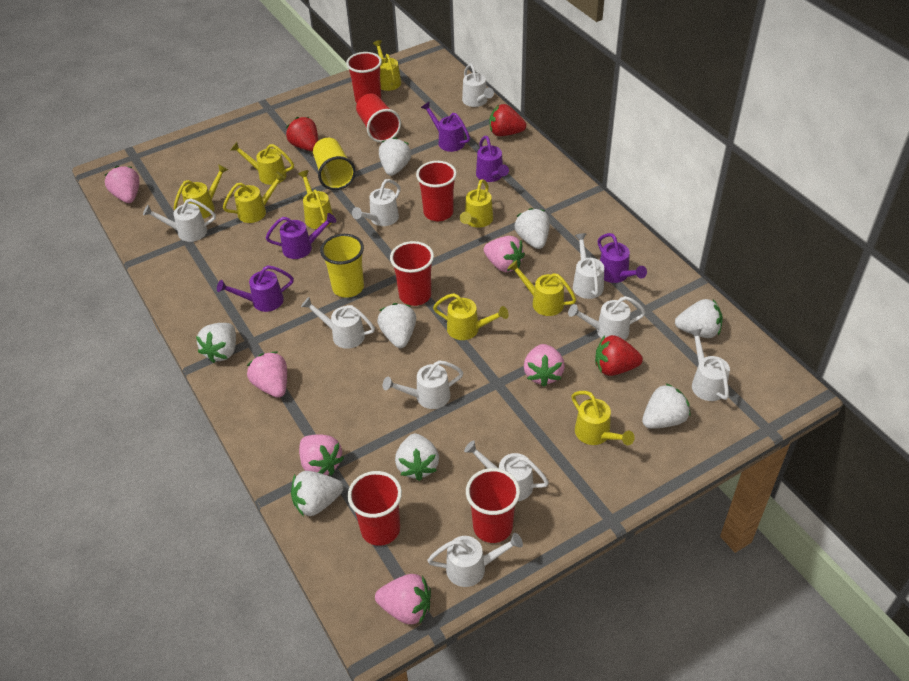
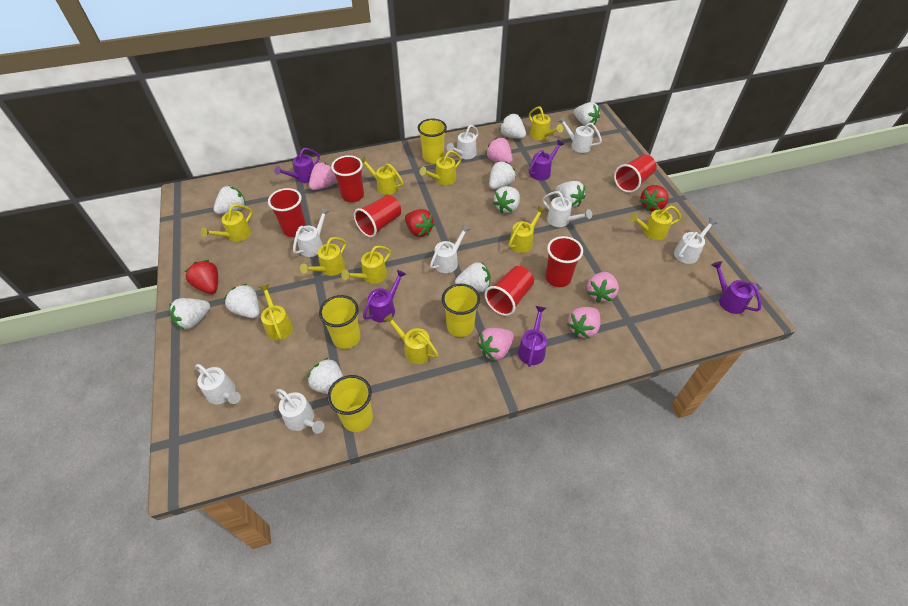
pink strawberry: 6 -> 5
white strawberry: 8 -> 10
white watering can: 10 -> 8
yellow cup: 2 -> 4
yellow watering can: 9 -> 10

